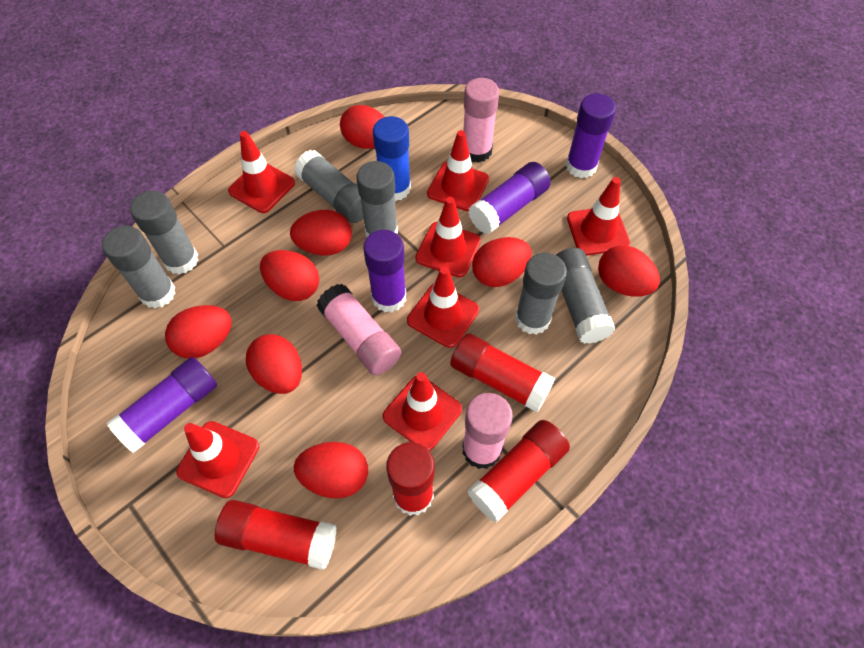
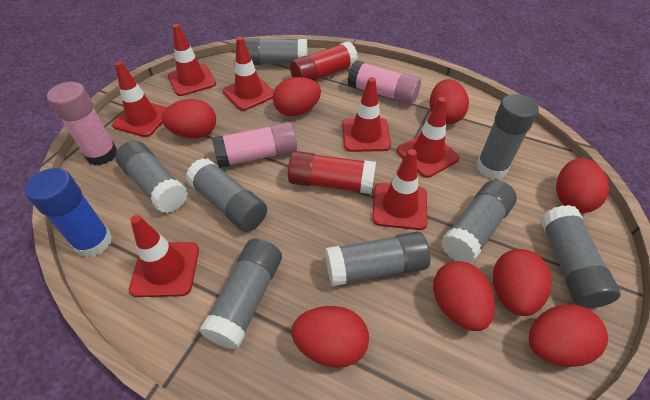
grey glue stick: 6 -> 8
purple glue stick: 4 -> 0
red glue stick: 4 -> 2

